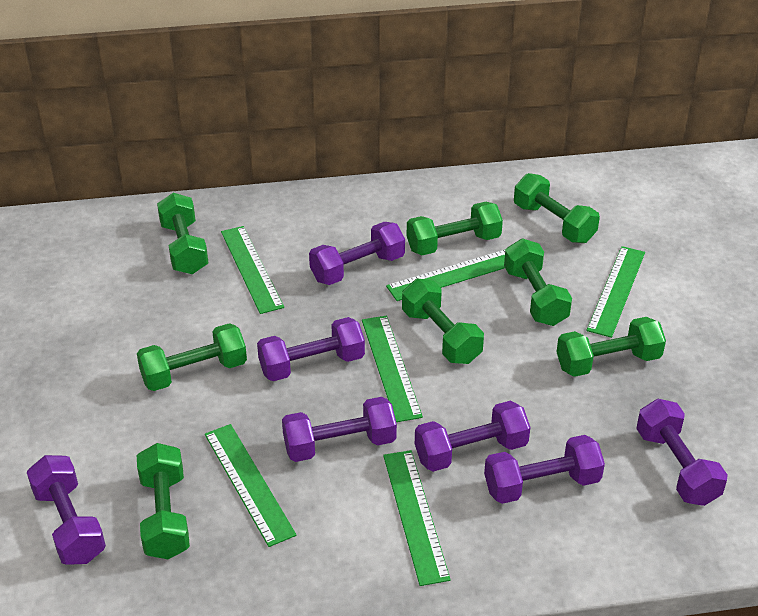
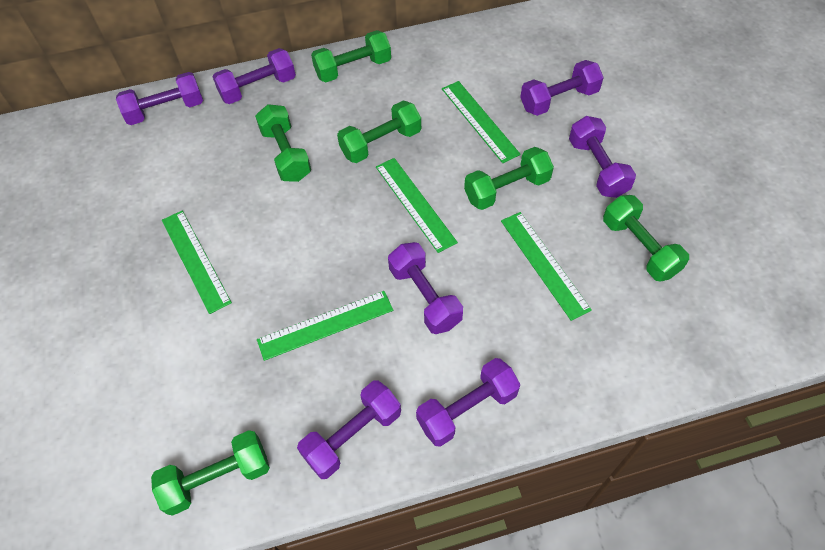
green dumbbell: 8 -> 6
green ruler: 6 -> 5

